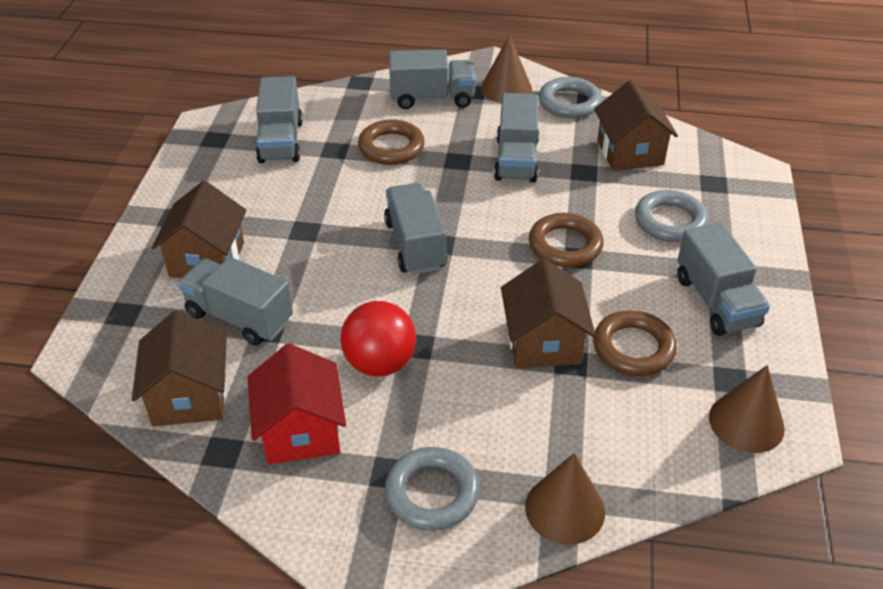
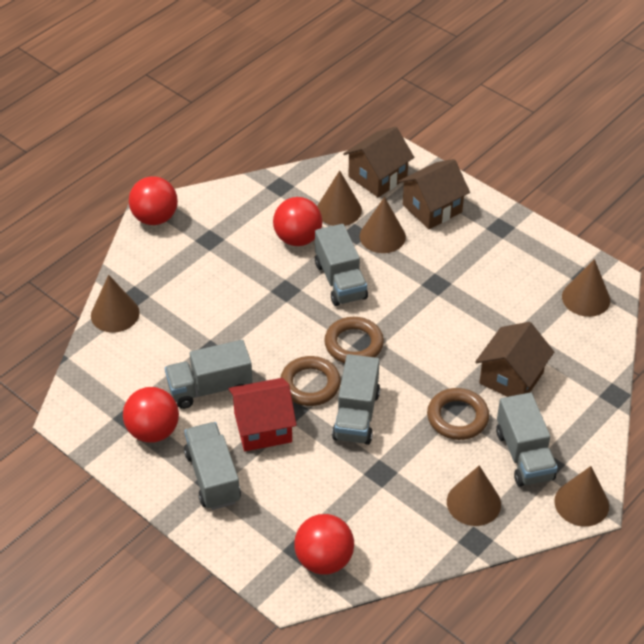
brown cone: 3 -> 6
brown house: 4 -> 3
grey ring: 3 -> 0
grey truck: 6 -> 5
red ball: 1 -> 4

